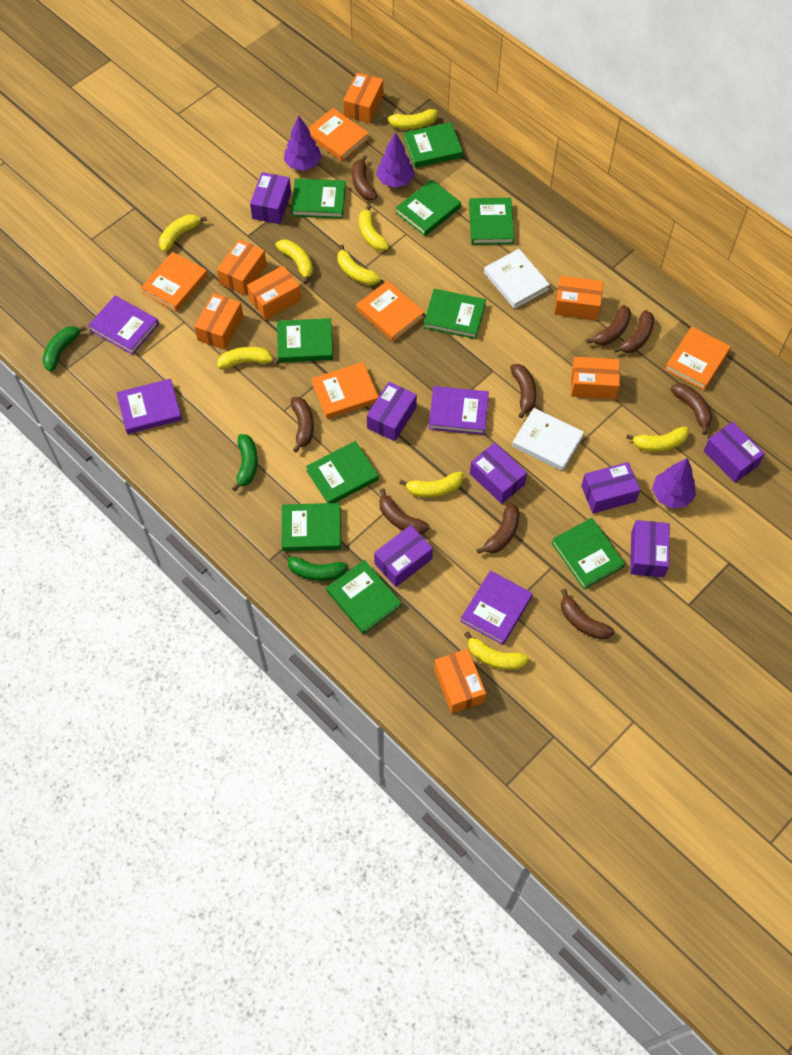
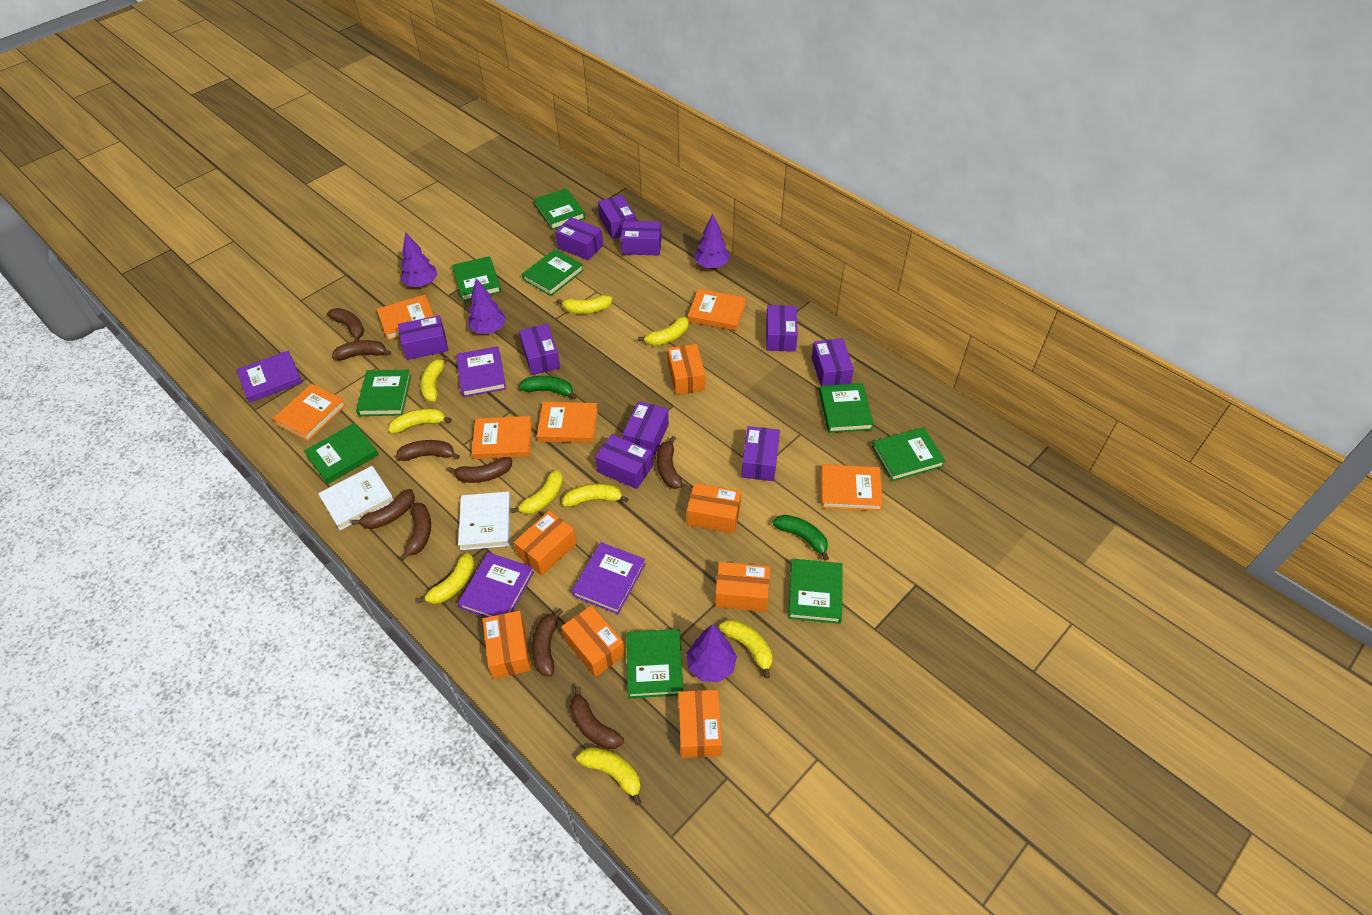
green banana: 3 -> 2
green book: 10 -> 9
orange book: 5 -> 6
purple box: 7 -> 10
purple tree: 3 -> 4

